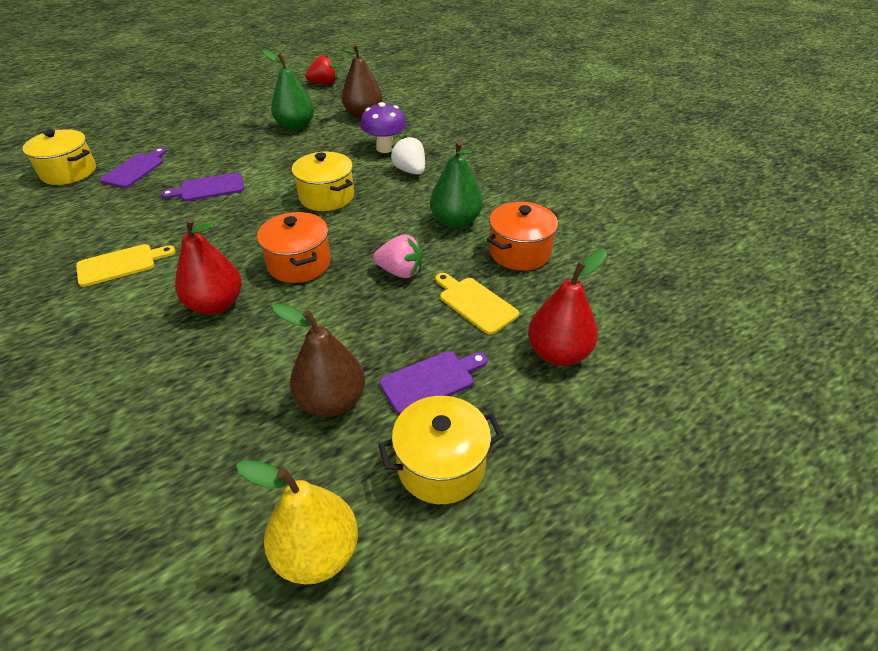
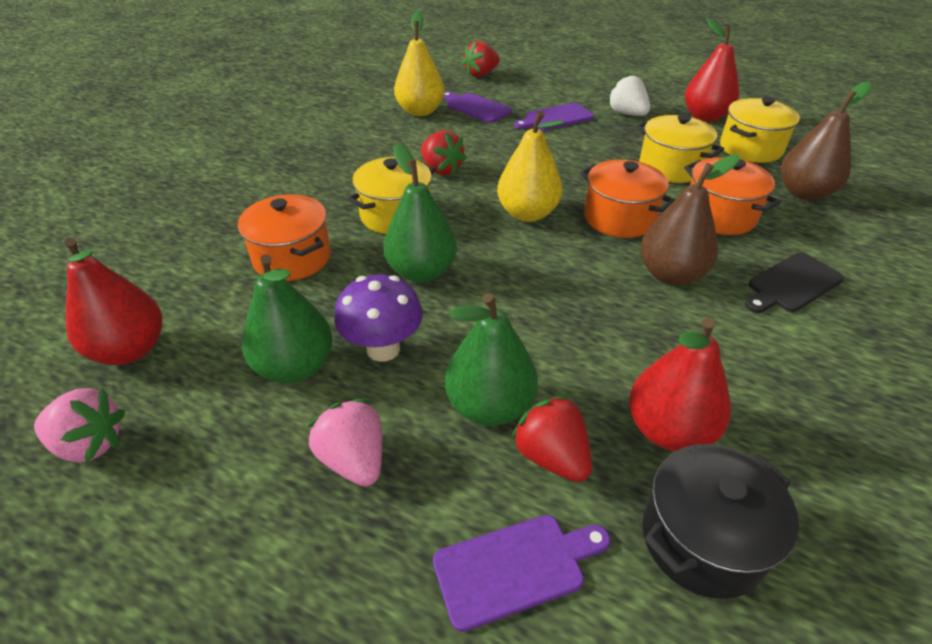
black cutting board: 0 -> 1
black pot: 0 -> 1
green pear: 2 -> 3
orange pot: 2 -> 3
pink strawberry: 1 -> 2
red pear: 2 -> 3
red strawberry: 1 -> 3
yellow cutting board: 2 -> 0
yellow pear: 1 -> 2

